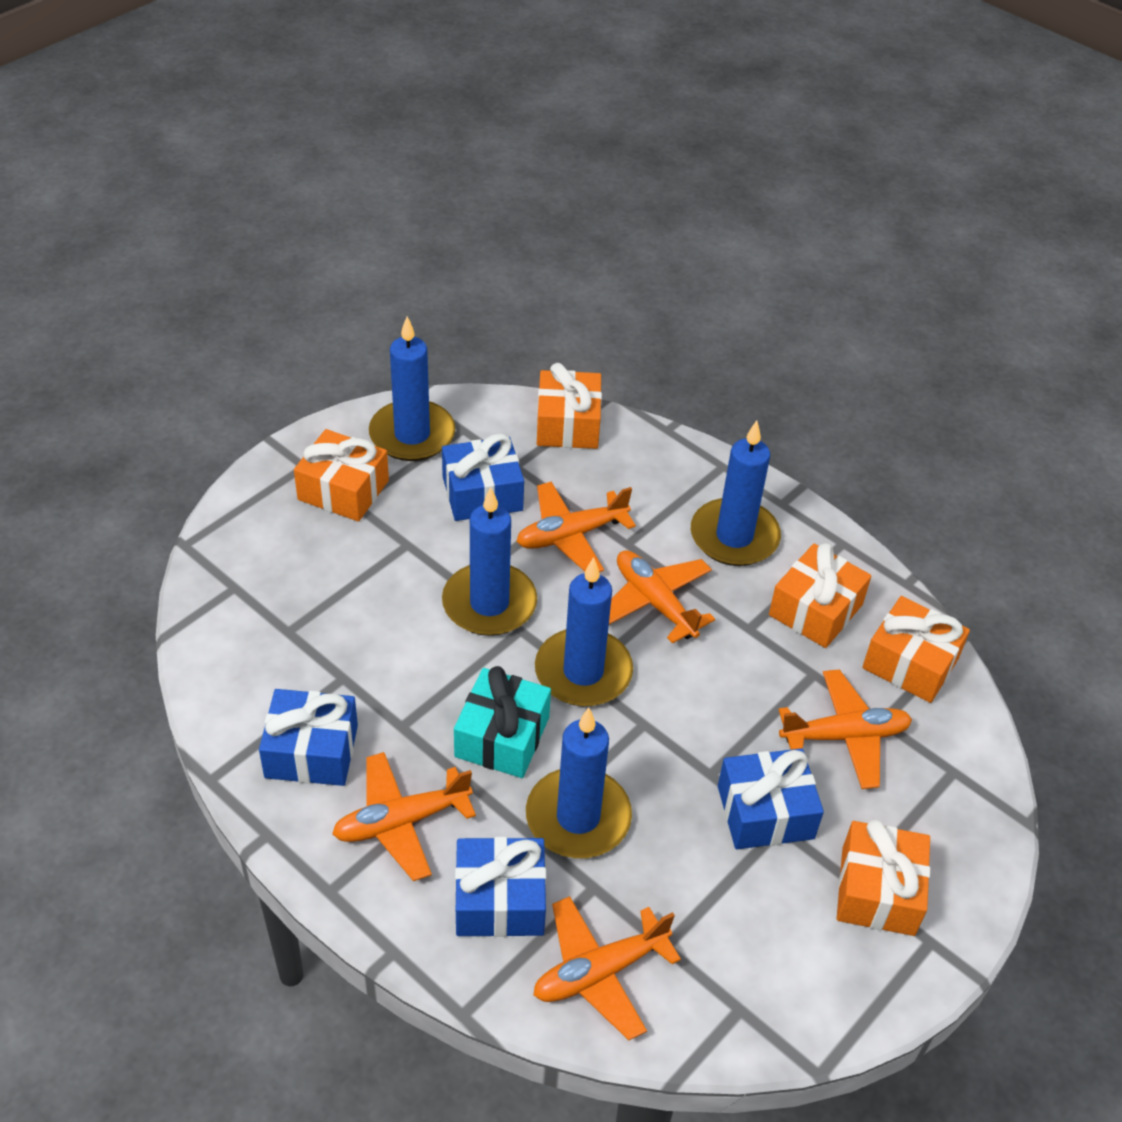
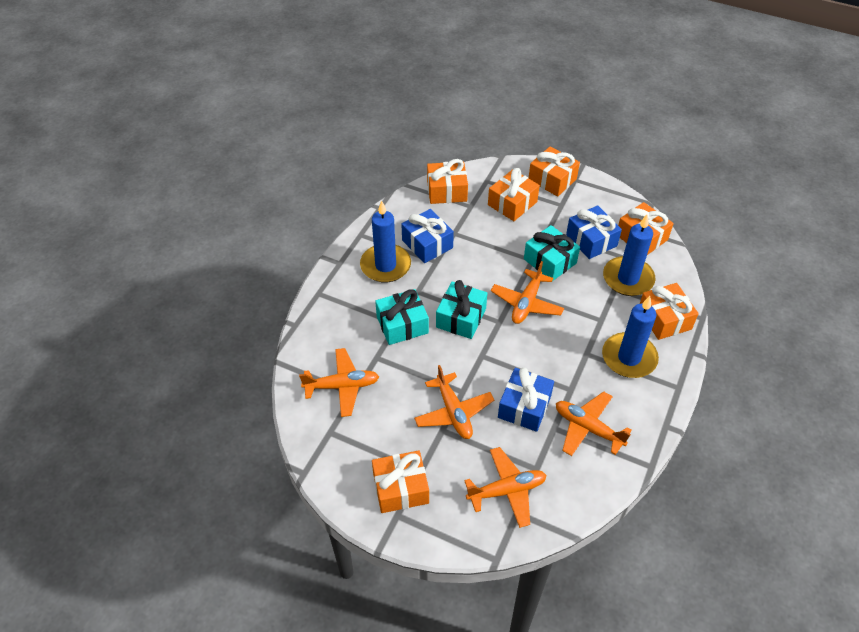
blue candle: 5 -> 3
blue gift: 4 -> 3
orange gift: 5 -> 6
turquoise gift: 1 -> 3

